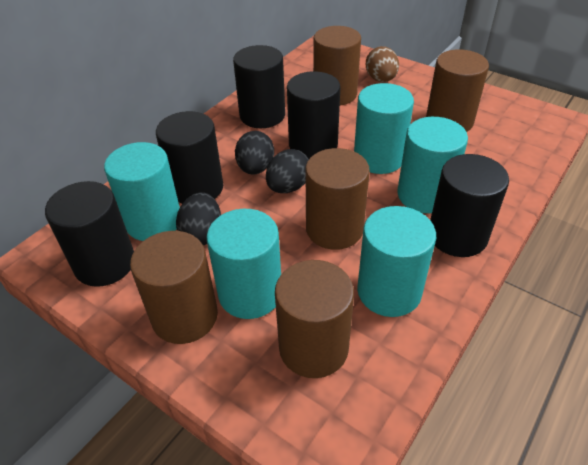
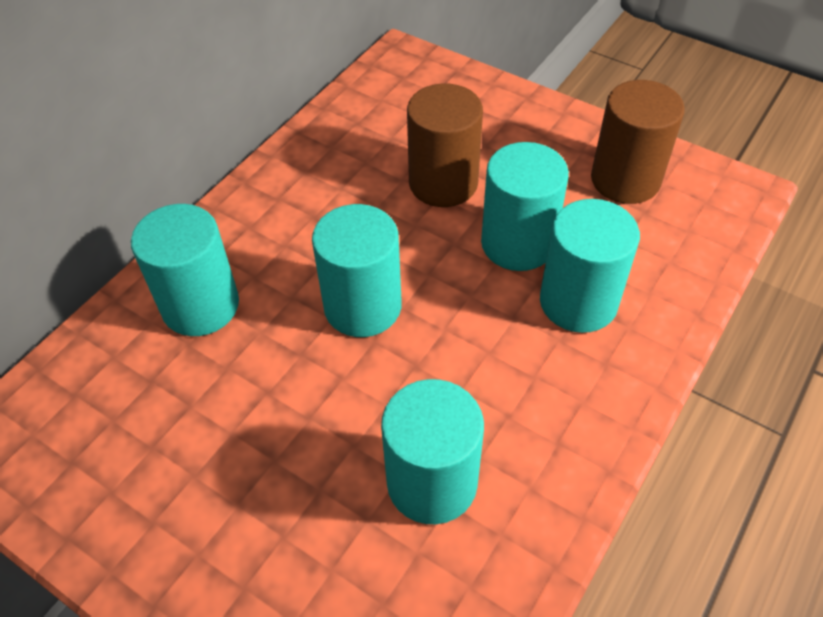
black cylinder: 5 -> 0
black egg: 3 -> 0
brown cylinder: 5 -> 2
brown egg: 1 -> 0

